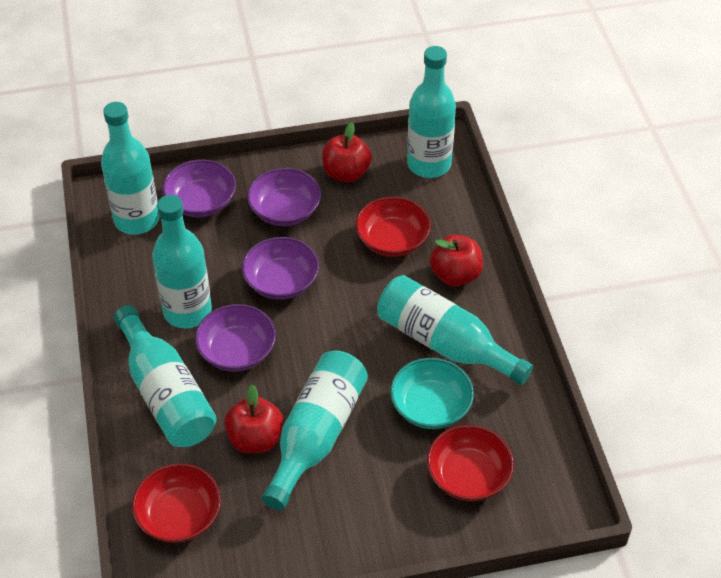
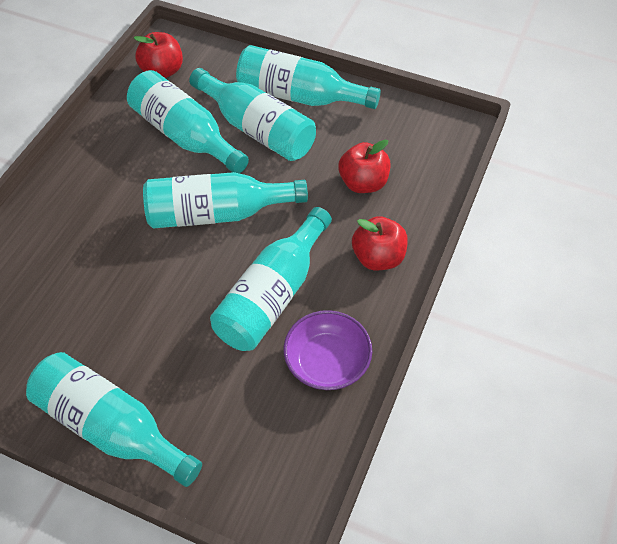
purple bowl: 4 -> 1
red bowl: 3 -> 0
turquoise bowl: 1 -> 0

